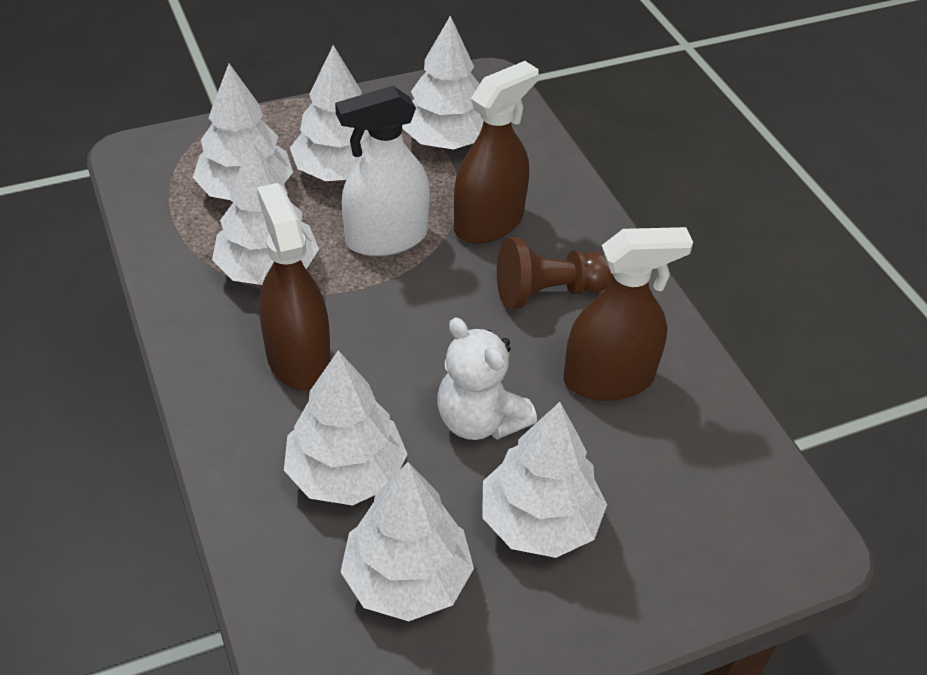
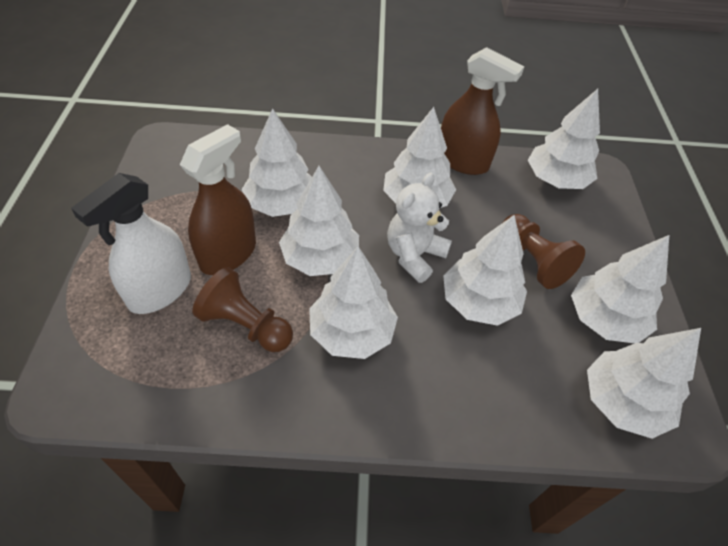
brown pawn: 1 -> 2
brown spray bottle: 3 -> 2
white tree: 7 -> 8

